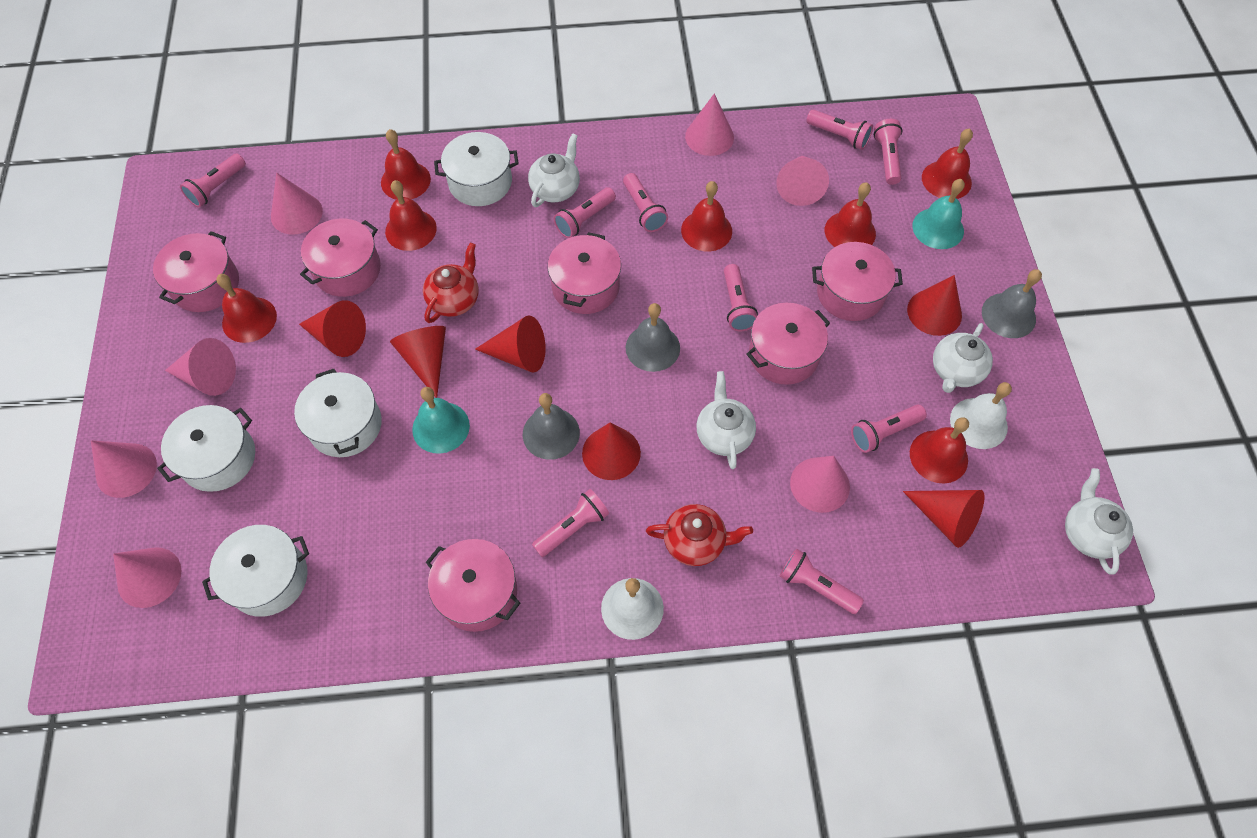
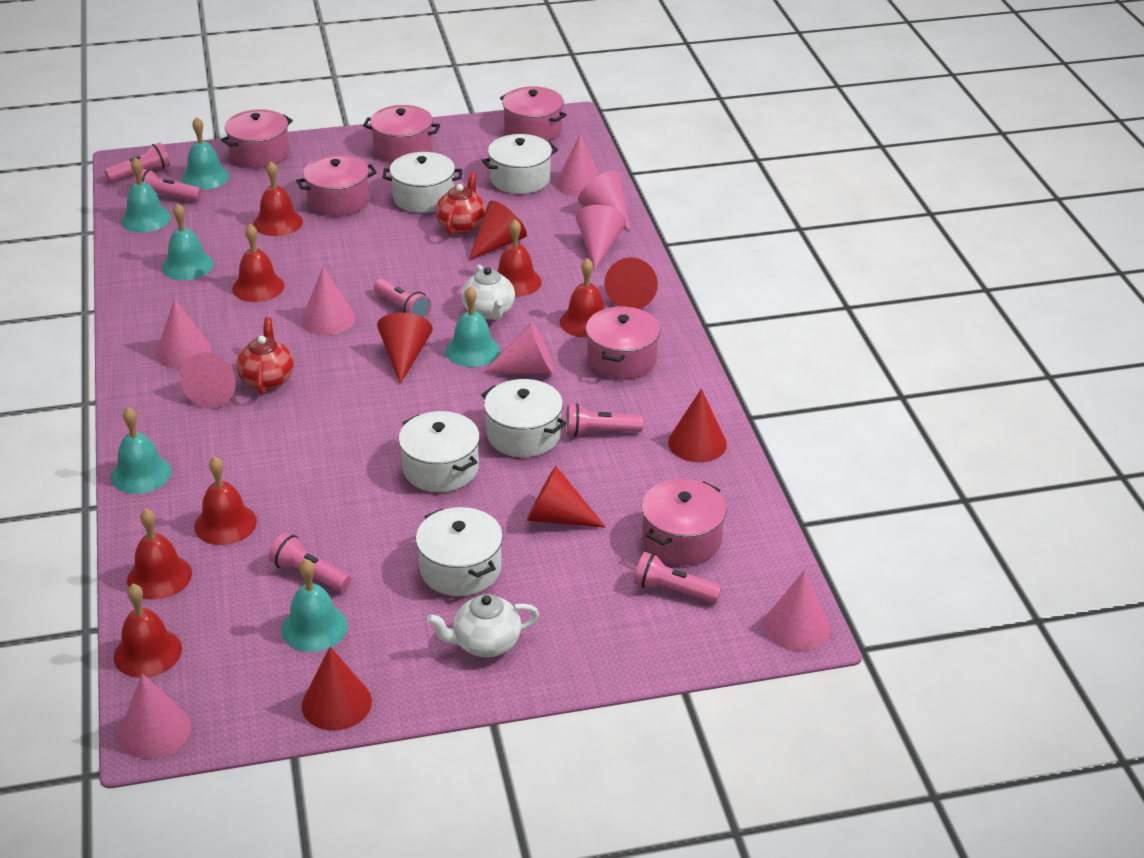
grey bell: 3 -> 0
pink cone: 7 -> 9
pink flashlight: 9 -> 6
turquoise bell: 2 -> 6
white bell: 2 -> 0
white pot: 4 -> 5
white teapot: 4 -> 2

